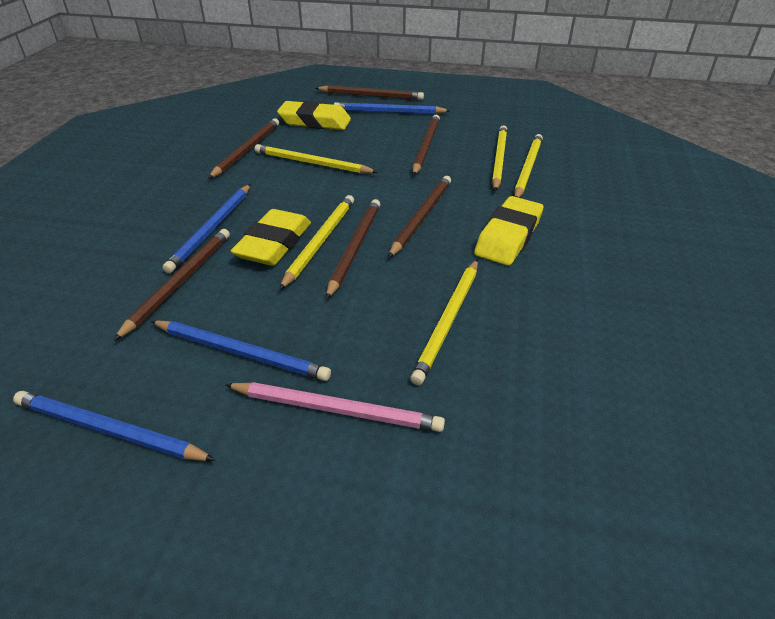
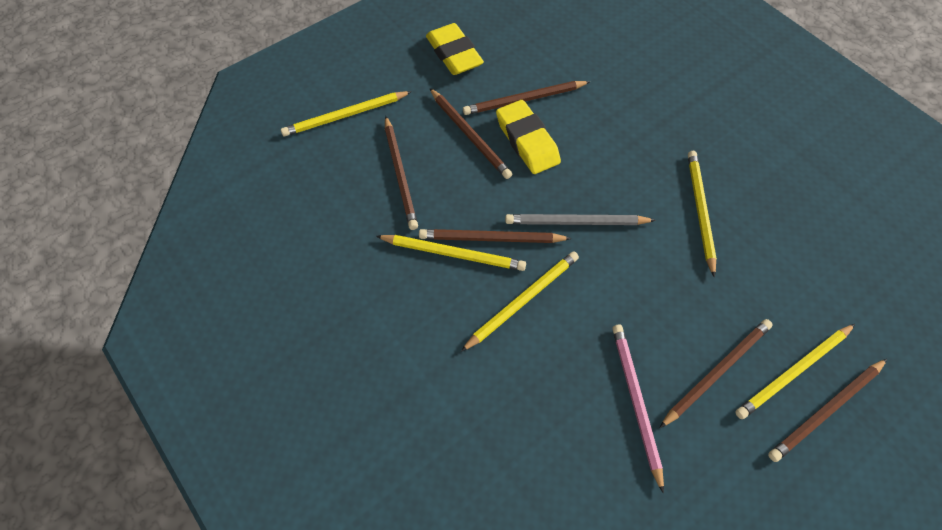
blue pencil: 4 -> 0
grey pencil: 0 -> 1
yellow eraser: 3 -> 2

